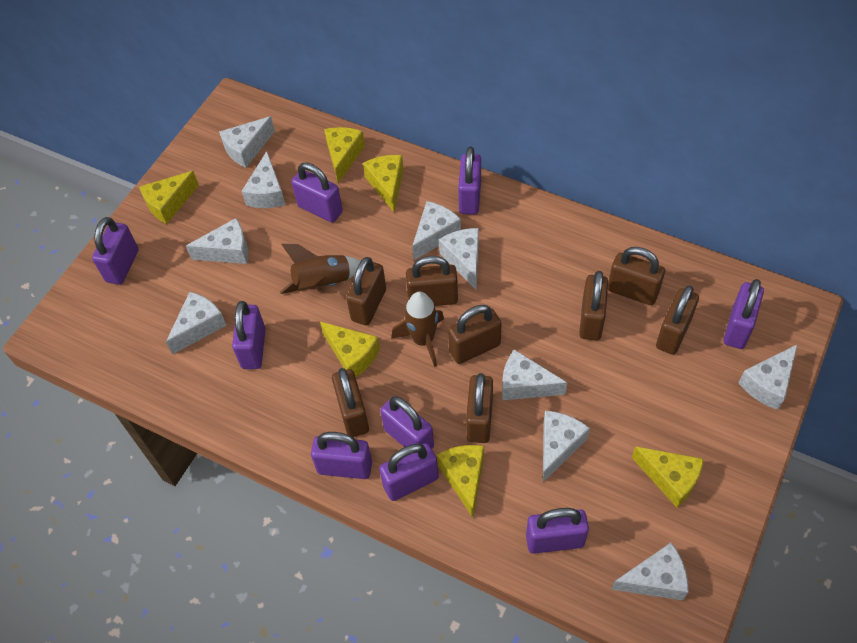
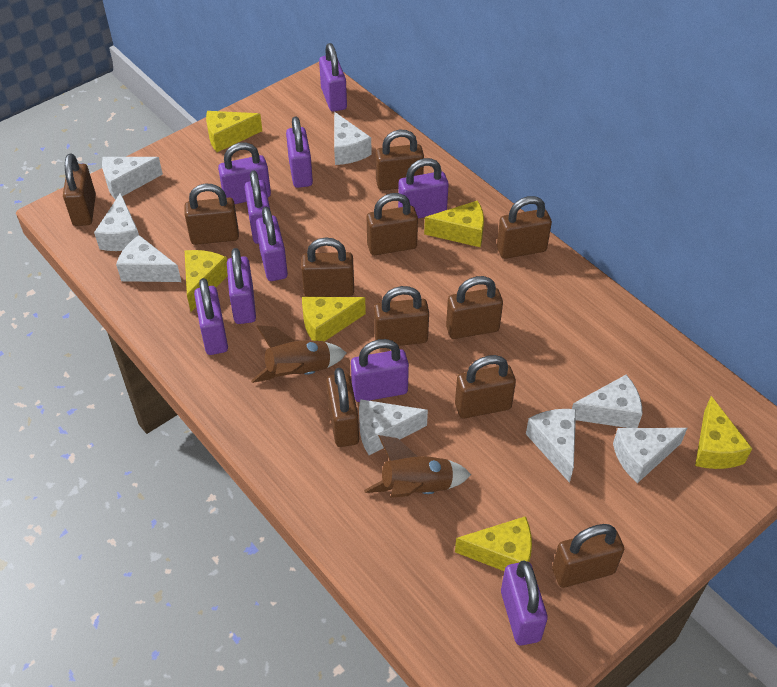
brown padlock: 8 -> 11
purple padlock: 9 -> 10
white cheese: 10 -> 8

